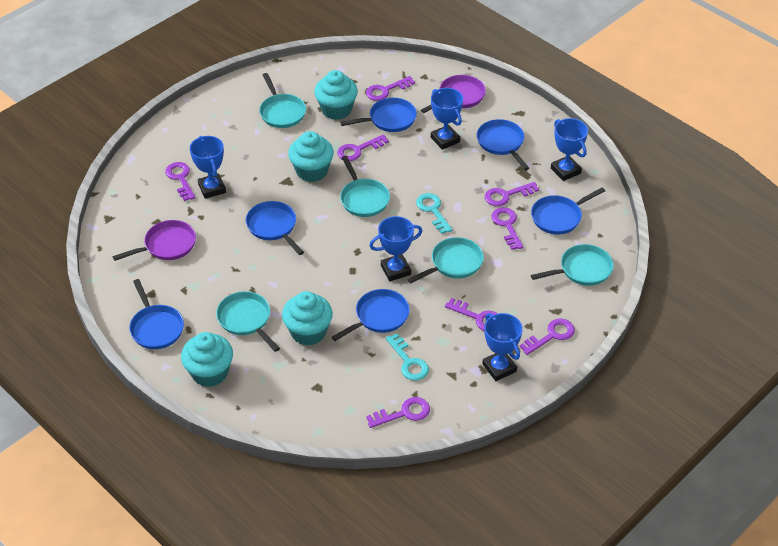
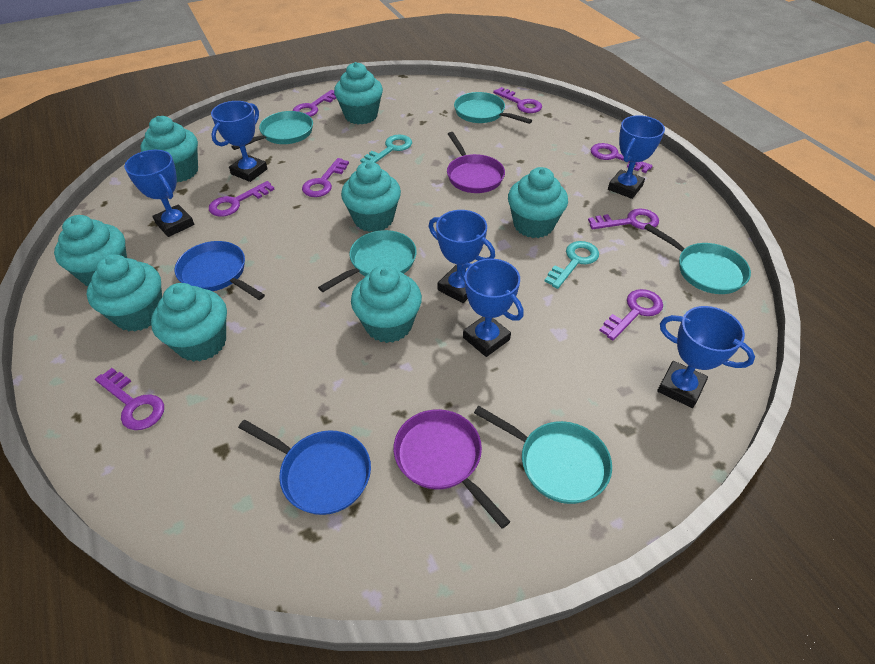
blue pan: 6 -> 2
blue trophy: 5 -> 6
turquoise cupcake: 4 -> 8

